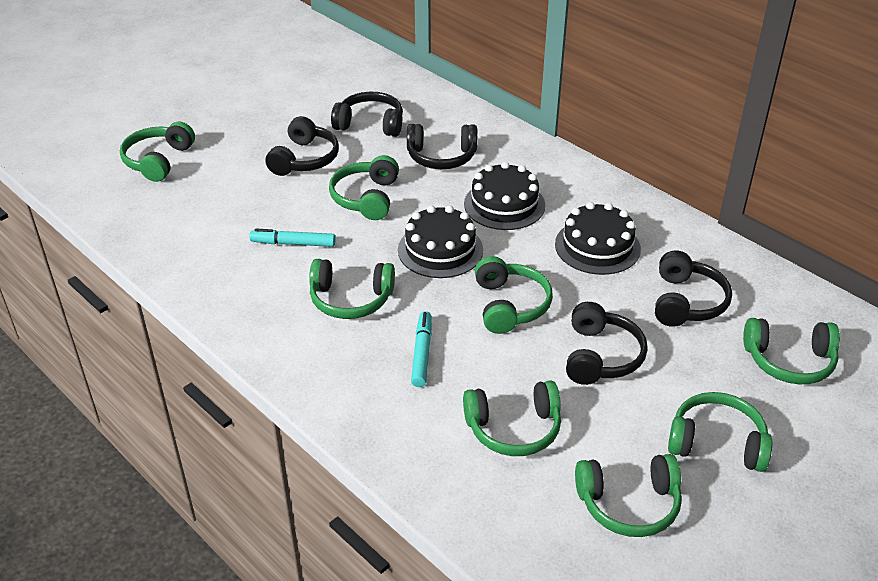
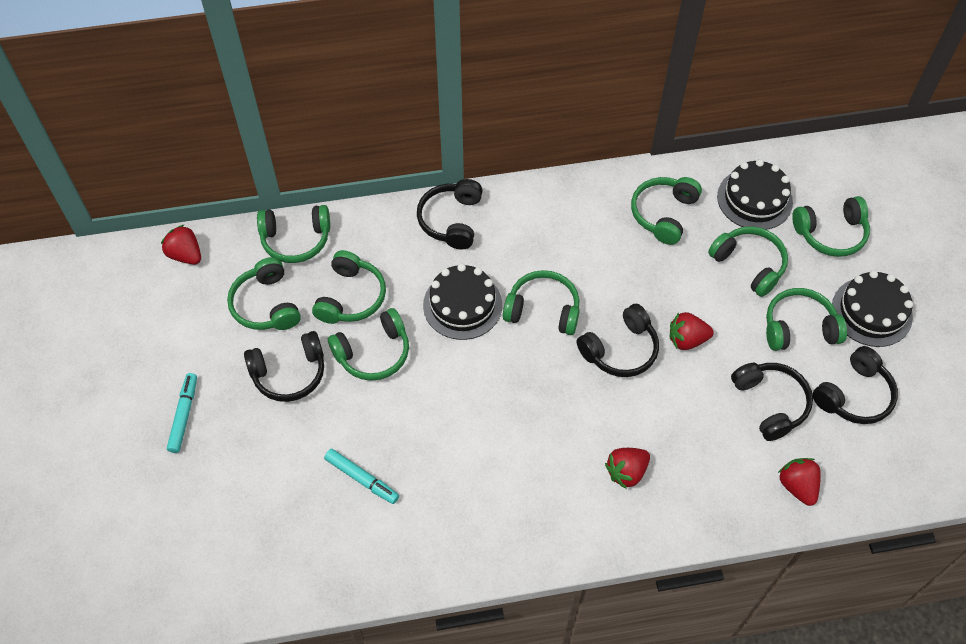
green headphones: 8 -> 9
red strawberry: 0 -> 4

